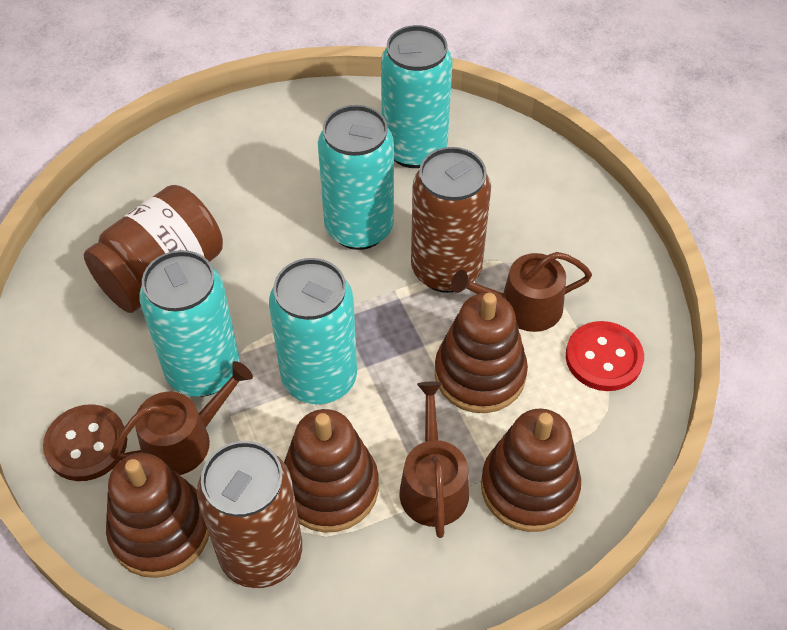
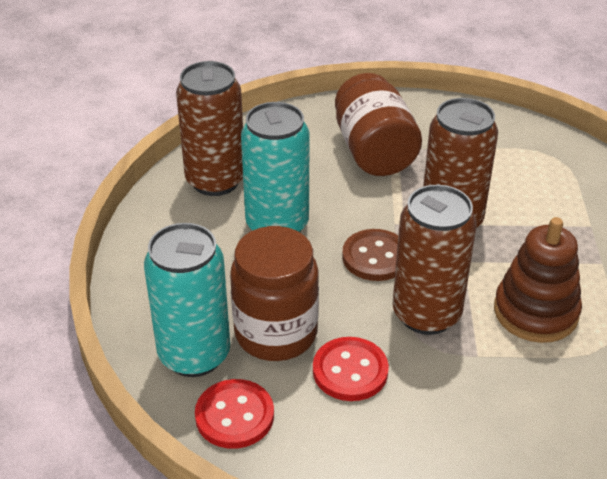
brown can: 2 -> 3
brown jar: 1 -> 2
brown stacking toy: 4 -> 1
brown watering can: 3 -> 0
red button: 1 -> 2
turquoise can: 4 -> 2

